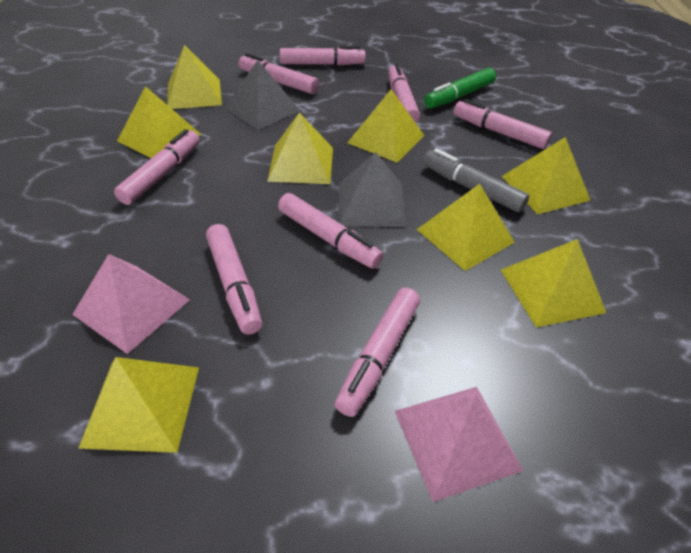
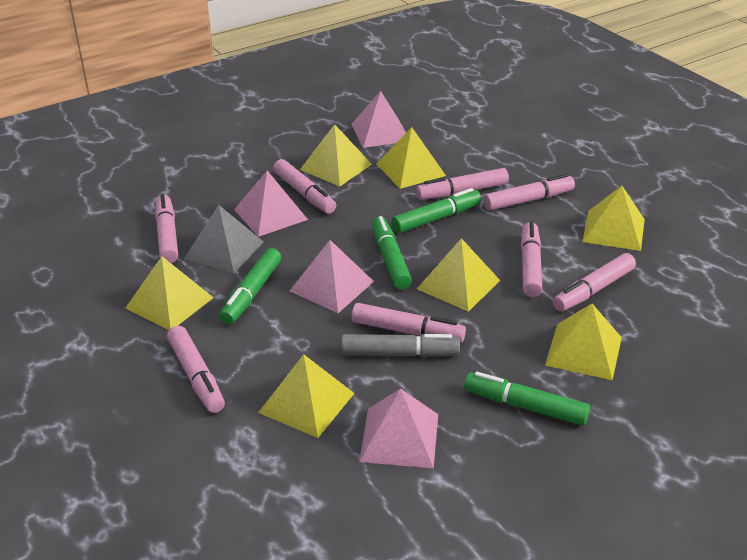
green marker: 1 -> 4
grey pyramid: 2 -> 1
pink pyramid: 2 -> 4
yellow pyramid: 8 -> 7

